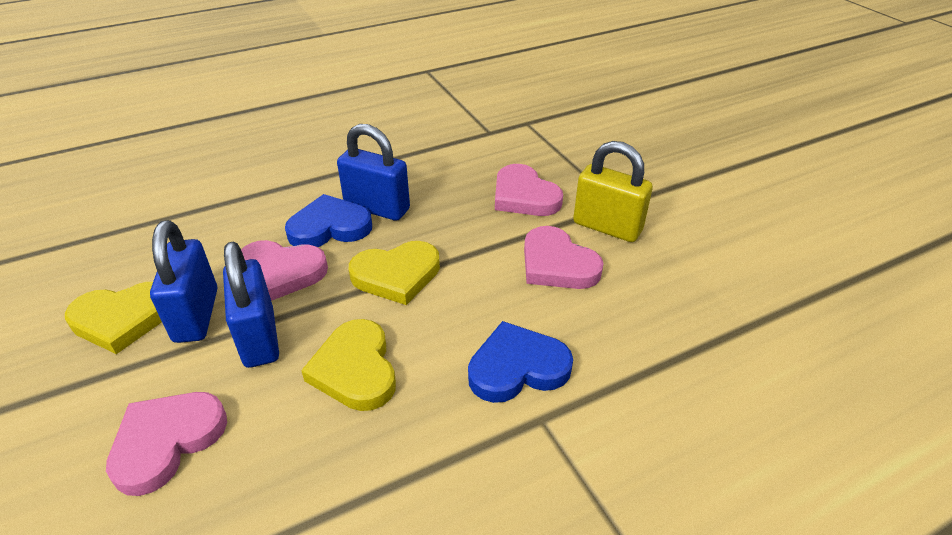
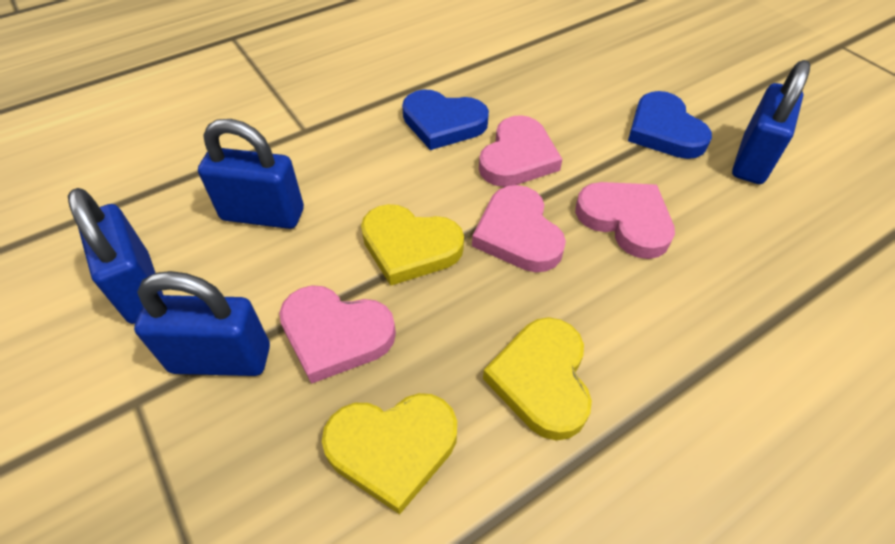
blue padlock: 3 -> 4
yellow padlock: 1 -> 0

